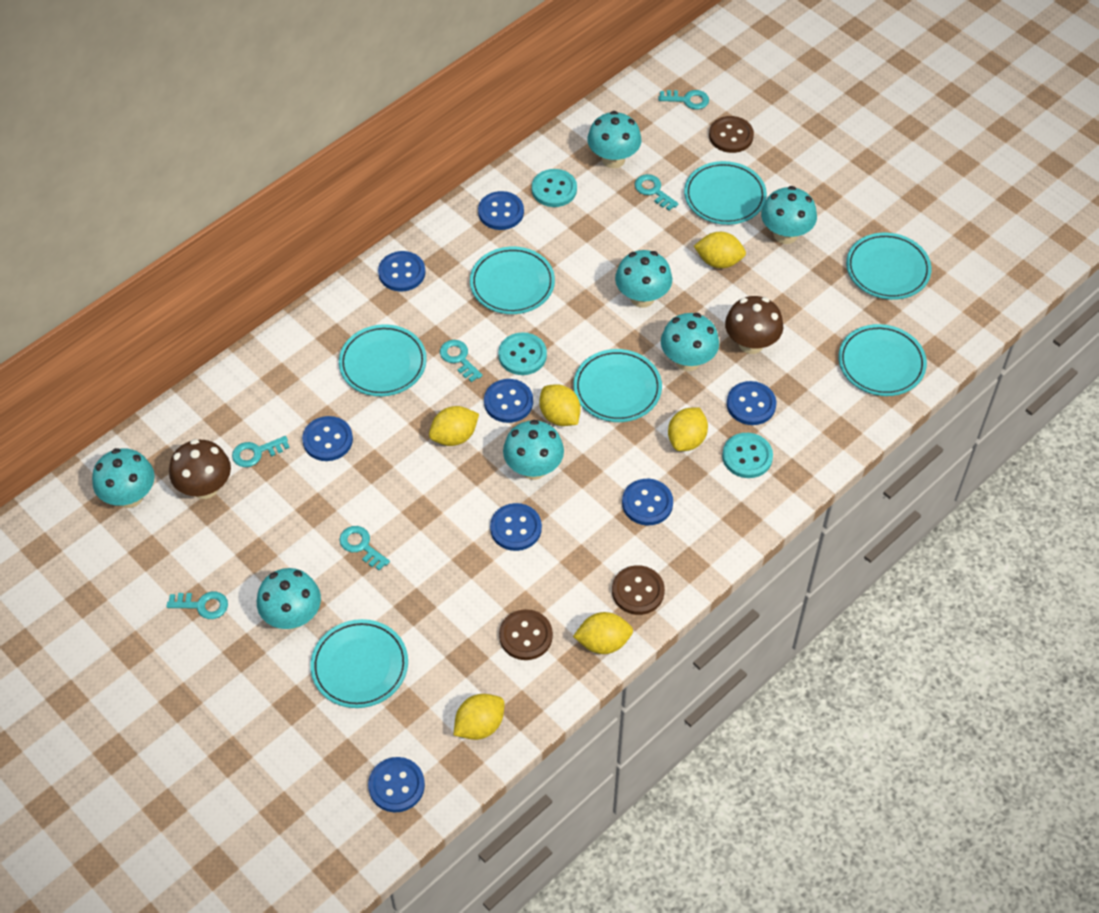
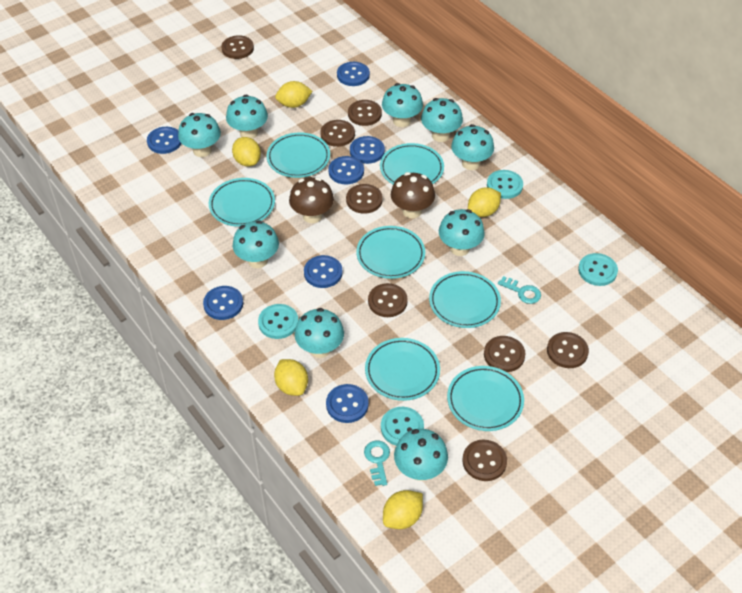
blue button: 8 -> 7
brown button: 3 -> 8
turquoise button: 3 -> 4
turquoise key: 6 -> 2
turquoise mushroom: 7 -> 9
yellow lemon: 6 -> 5

